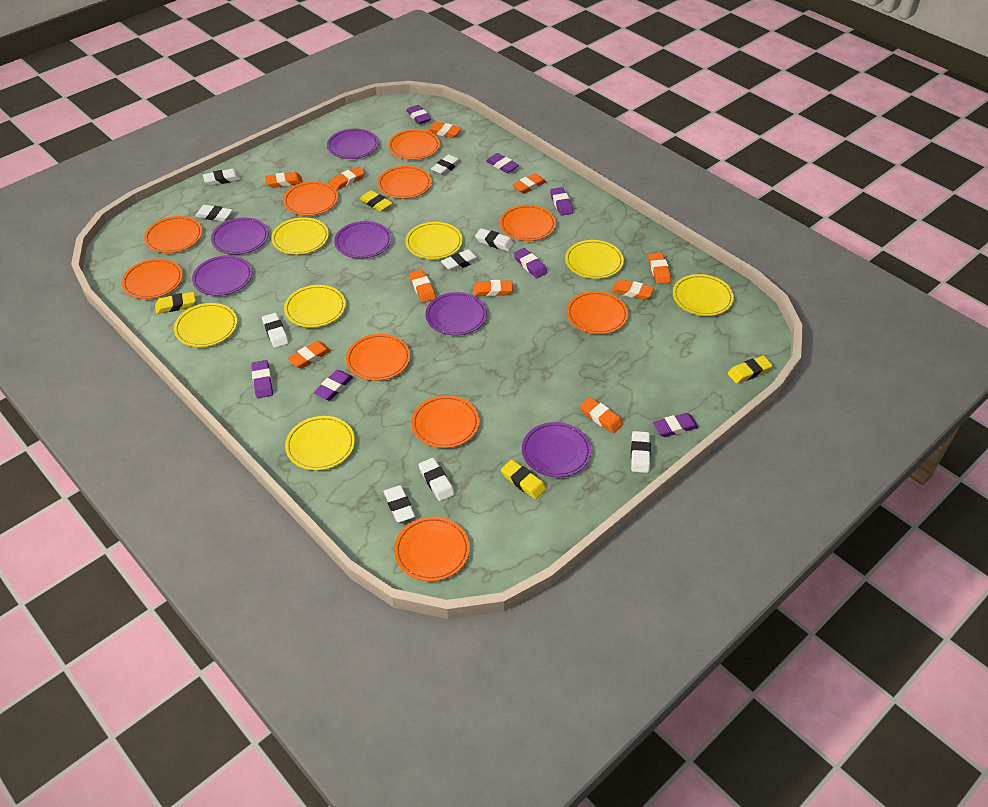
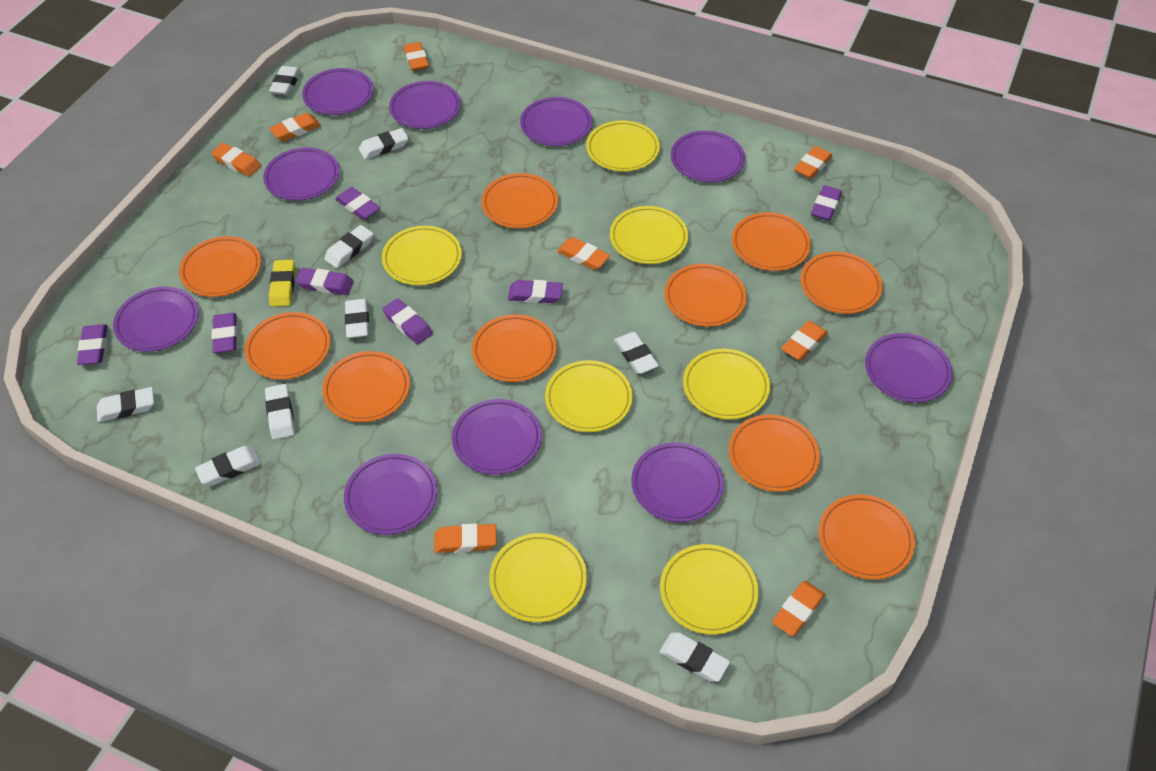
orange eraser: 10 -> 8
purple plate: 6 -> 10
yellow eraser: 4 -> 1

